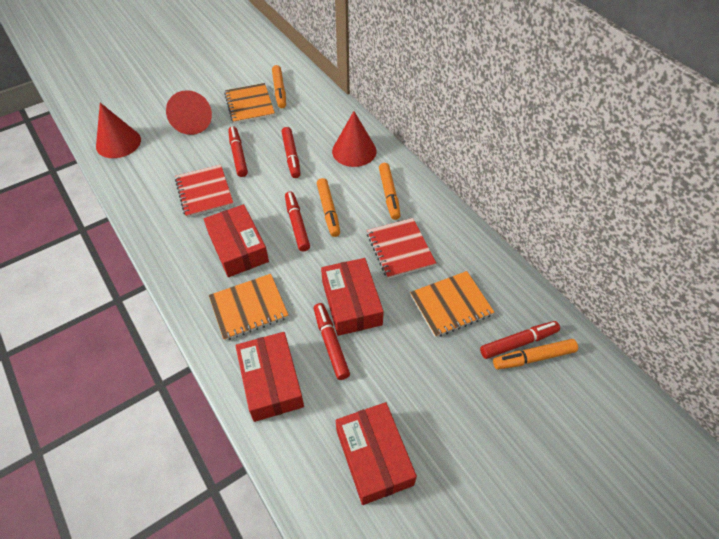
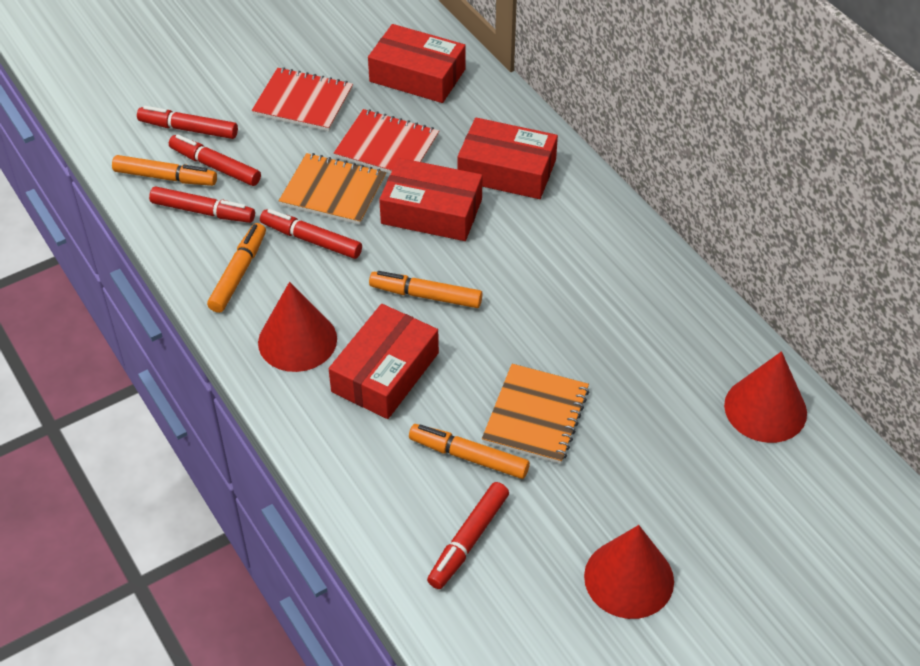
orange notebook: 3 -> 2

